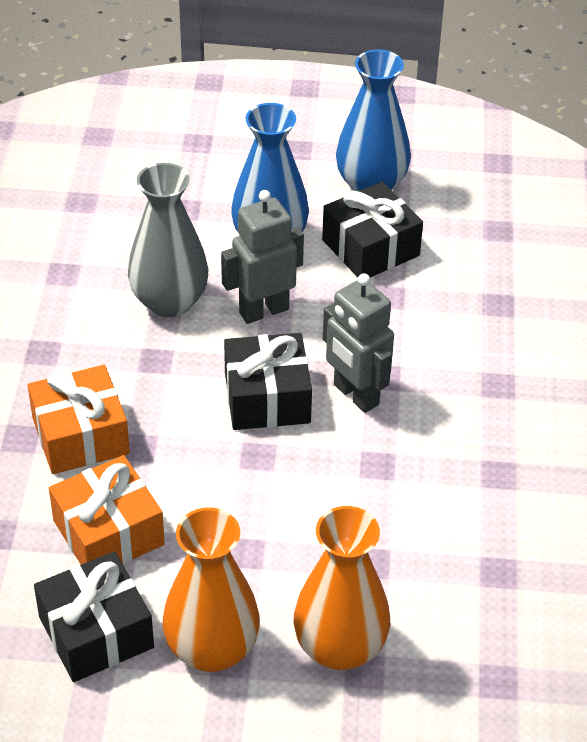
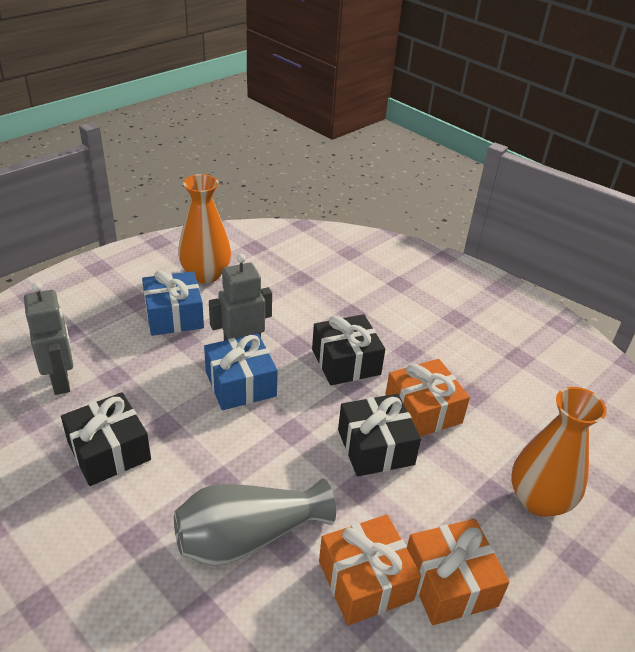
blue gift: 0 -> 2
blue vase: 2 -> 0
orange gift: 2 -> 3

